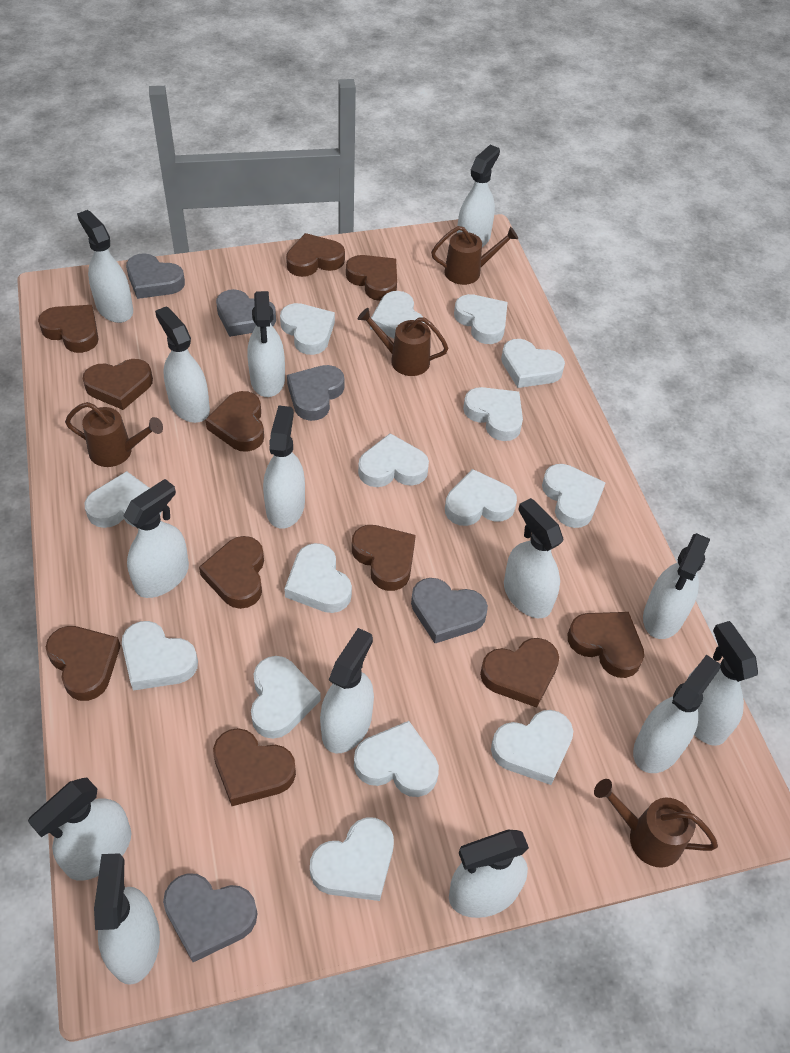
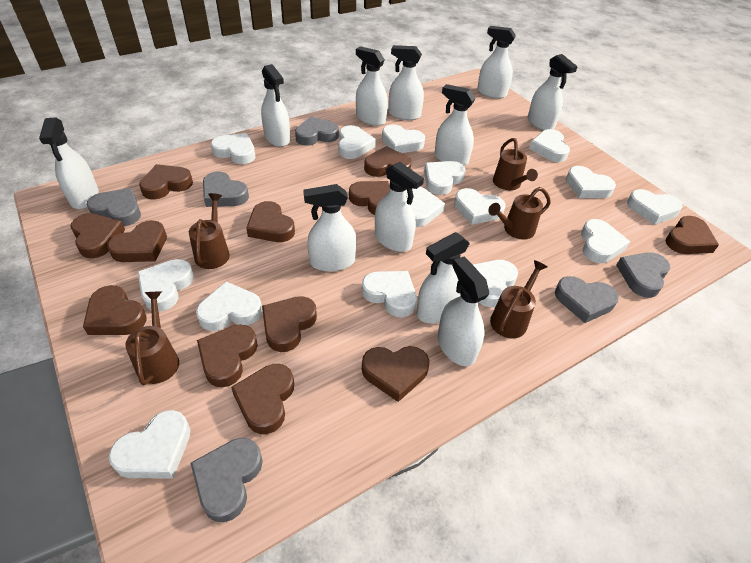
brown heart: 11 -> 12
brown watering can: 4 -> 5
grey heart: 5 -> 6
white spray bottle: 14 -> 11

